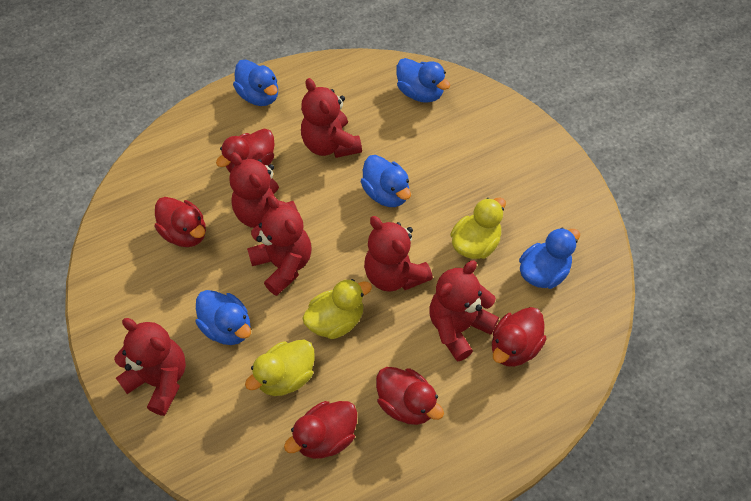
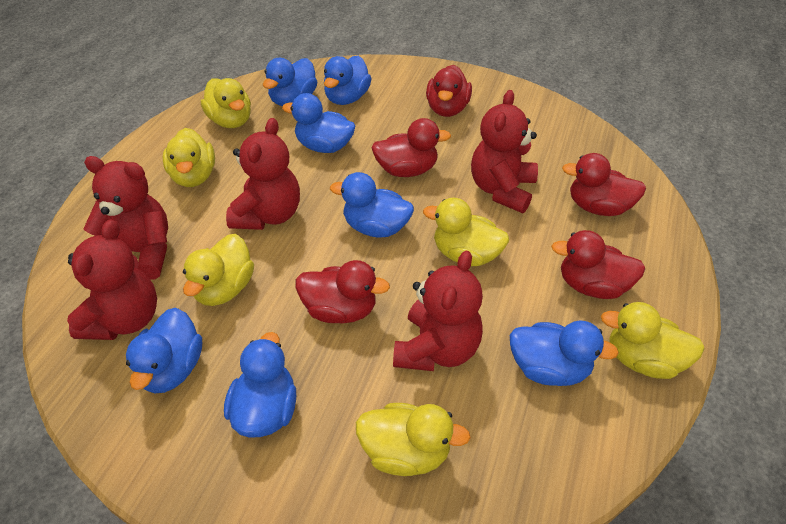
blue duck: 5 -> 7
red teddy bear: 6 -> 5
yellow duck: 3 -> 6

